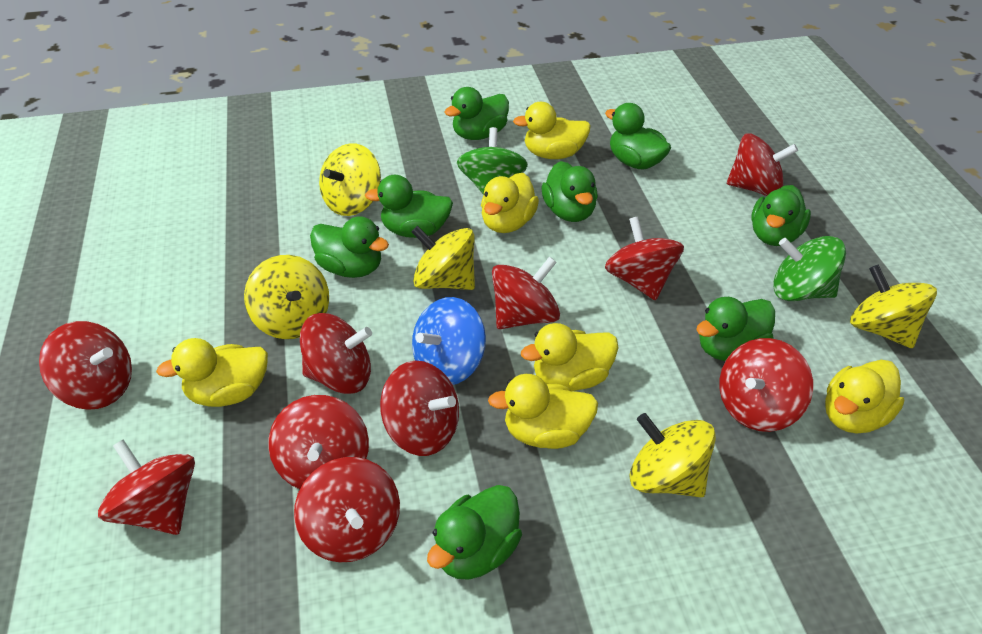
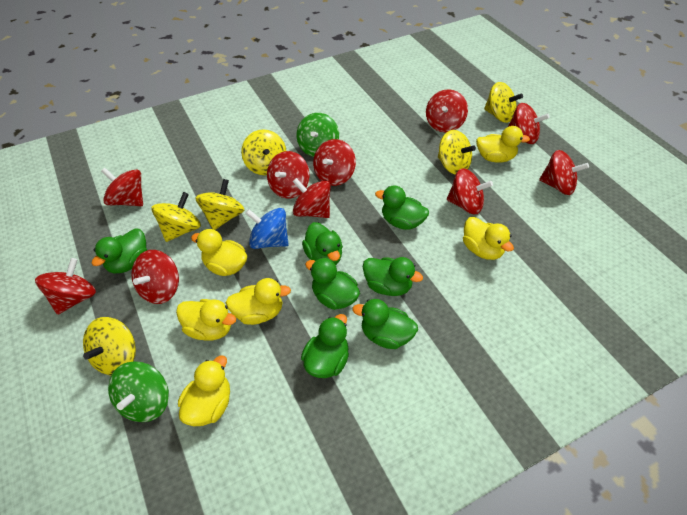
green duck: 8 -> 7
yellow spinning top: 5 -> 6

